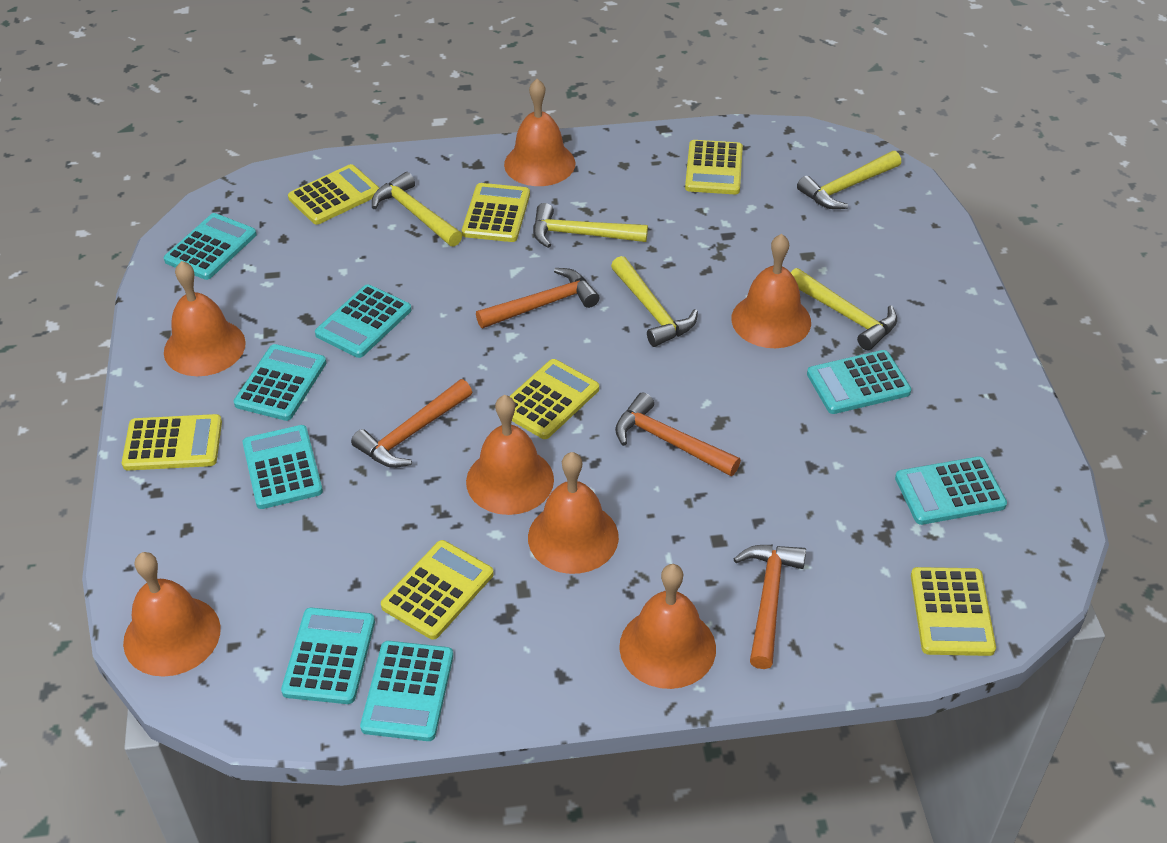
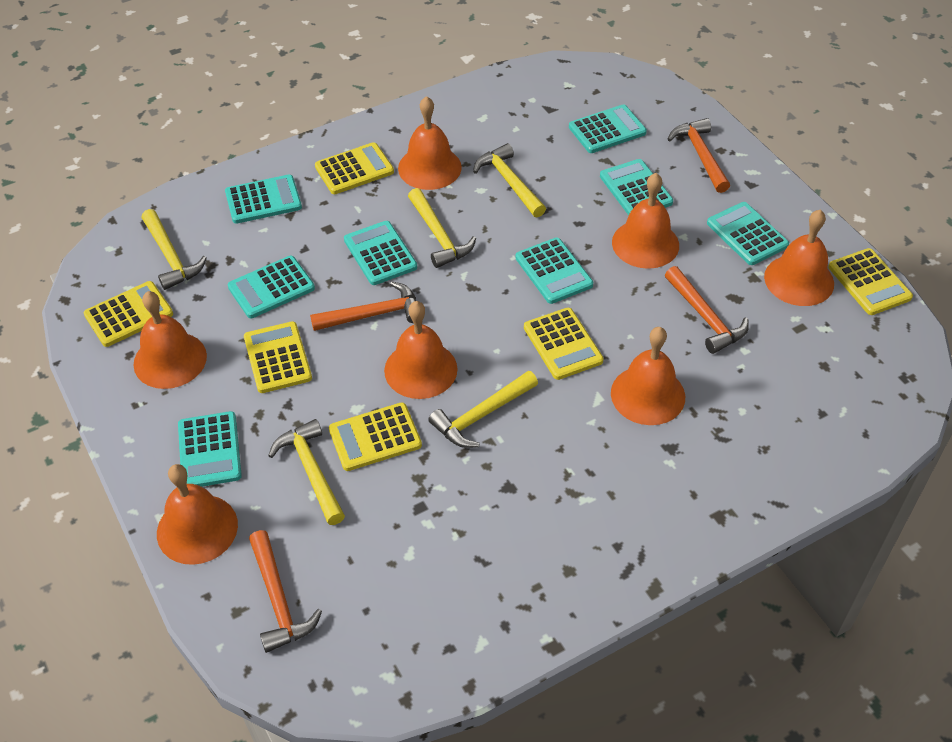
yellow calculator: 7 -> 6

